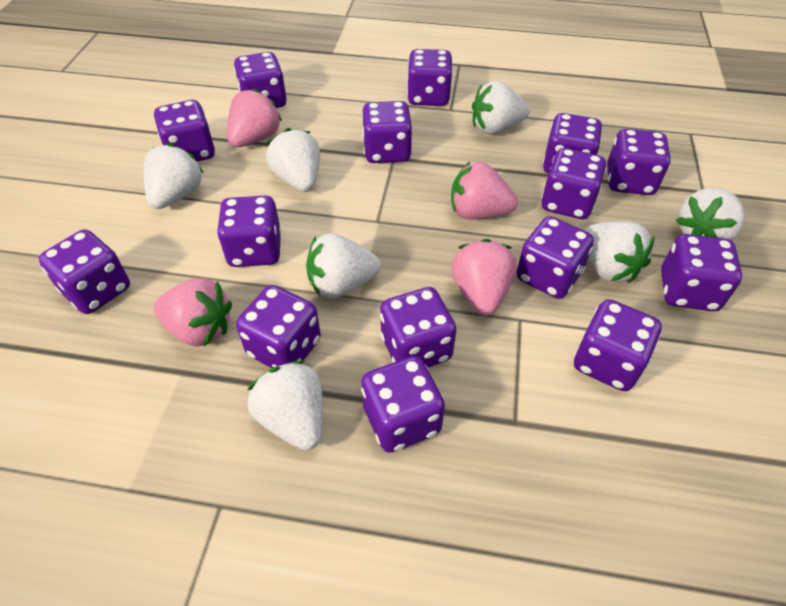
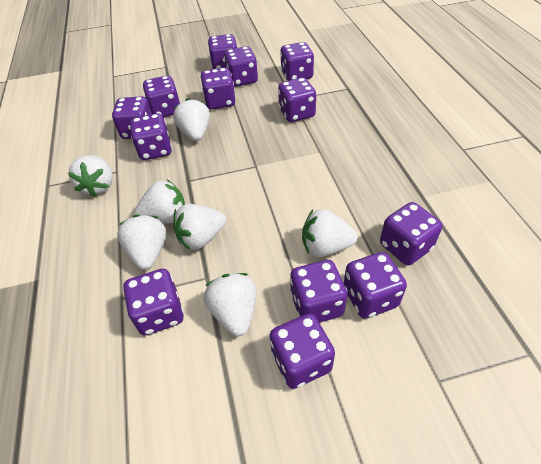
pink strawberry: 4 -> 0
purple dice: 15 -> 13

